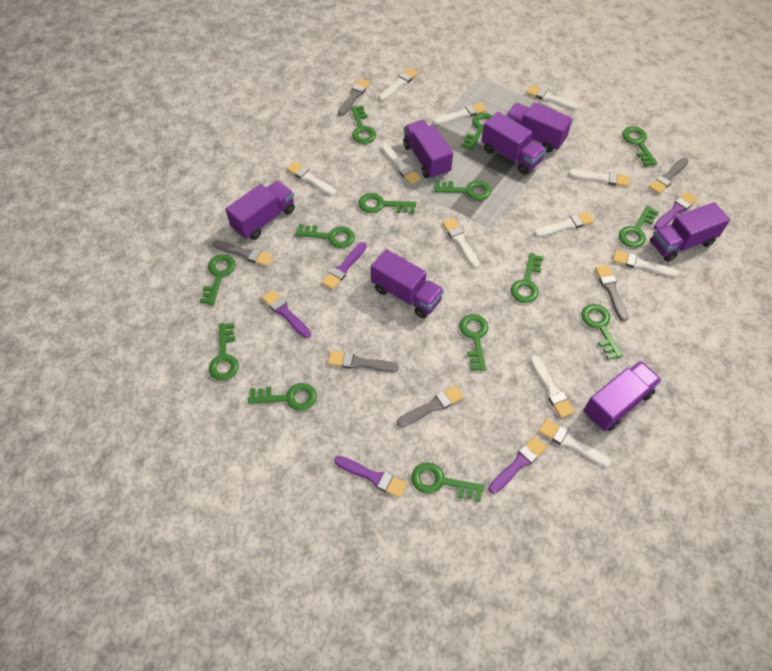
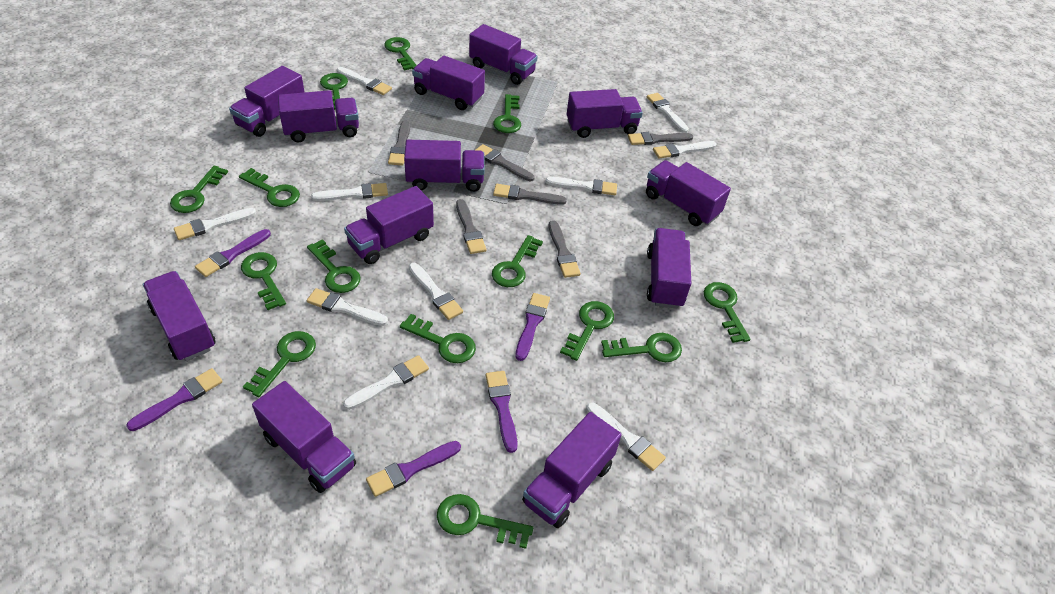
purple truck: 7 -> 12
white brush: 11 -> 10

